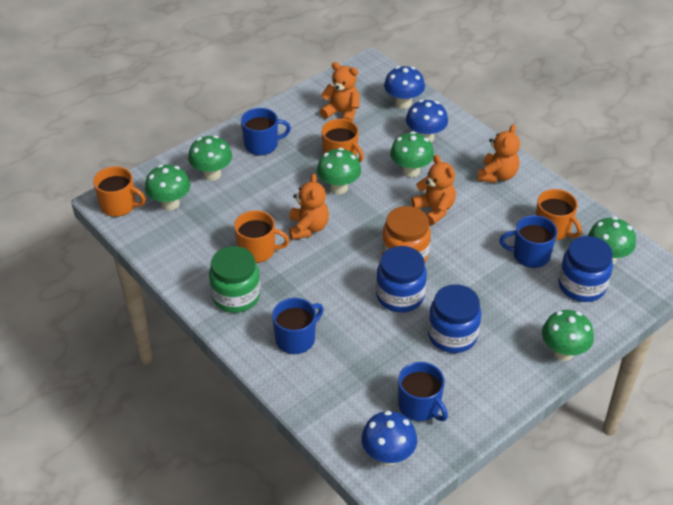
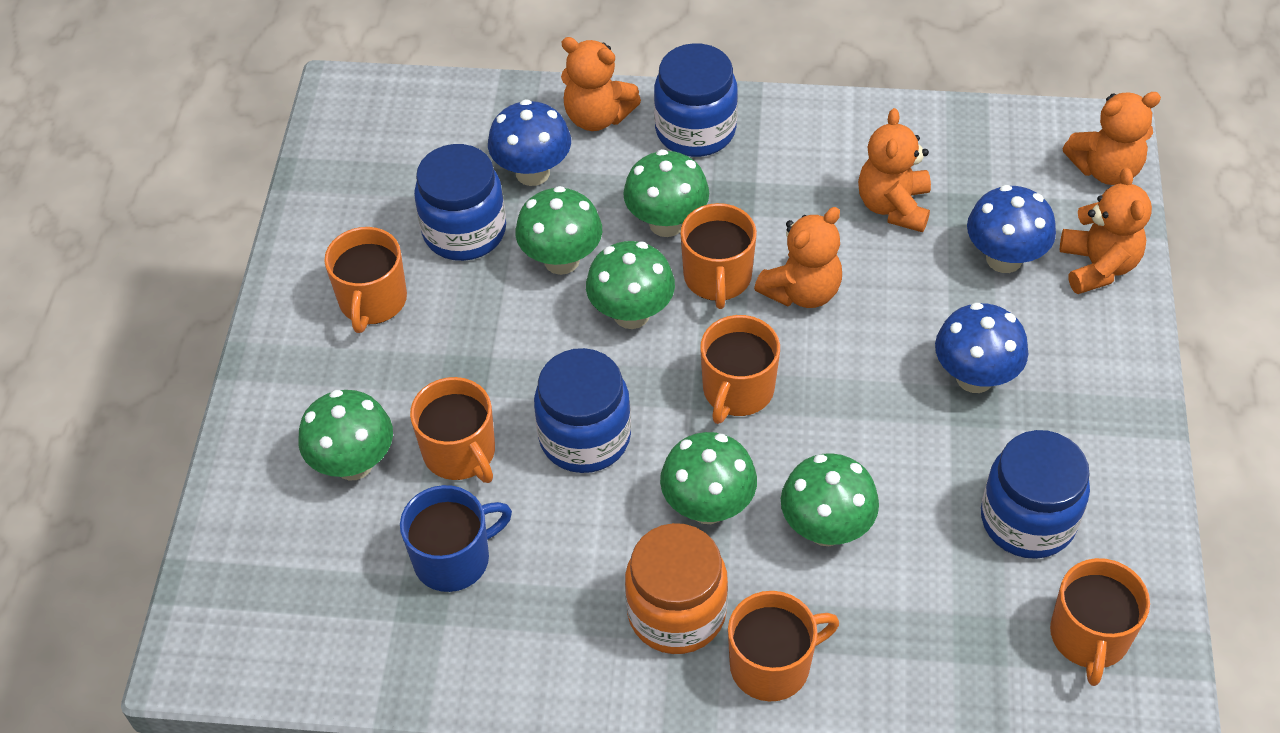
blue jar: 3 -> 4
blue mug: 4 -> 1
green jar: 1 -> 0
orange mug: 4 -> 6
orange teddy bear: 4 -> 5

